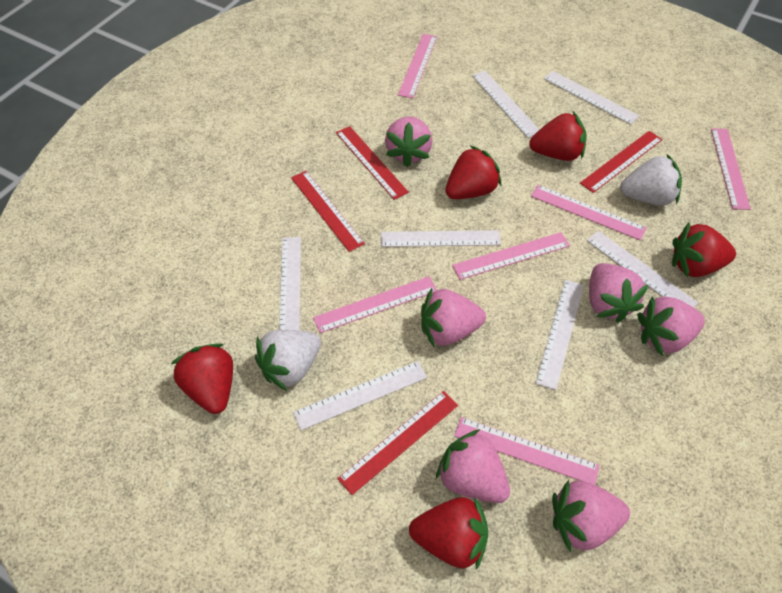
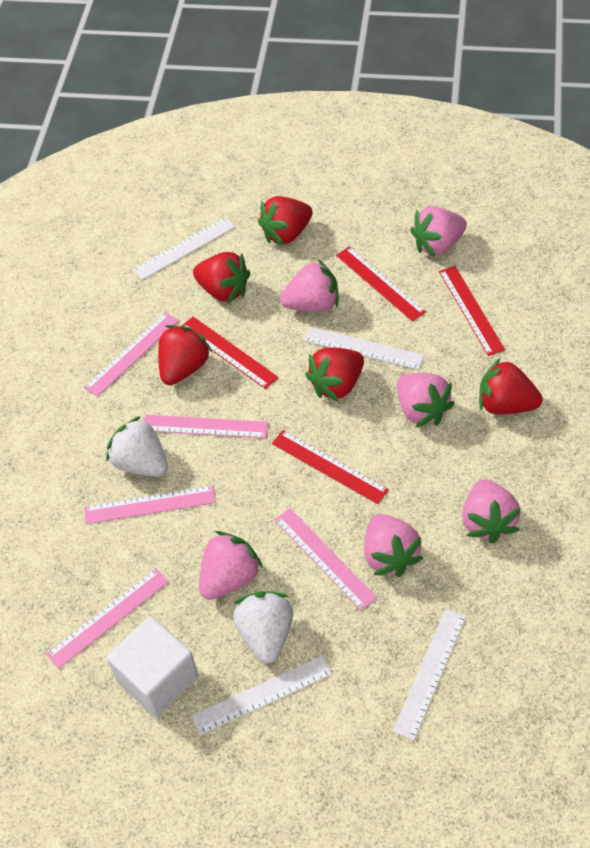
pink ruler: 6 -> 5
white cube: 0 -> 1
white ruler: 7 -> 4

